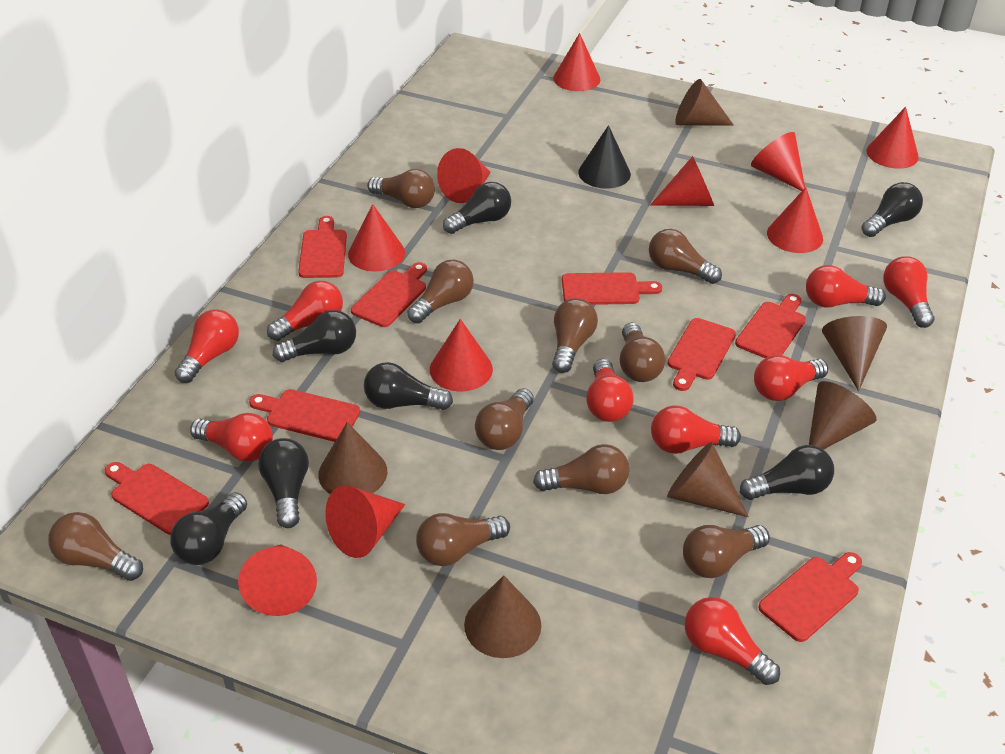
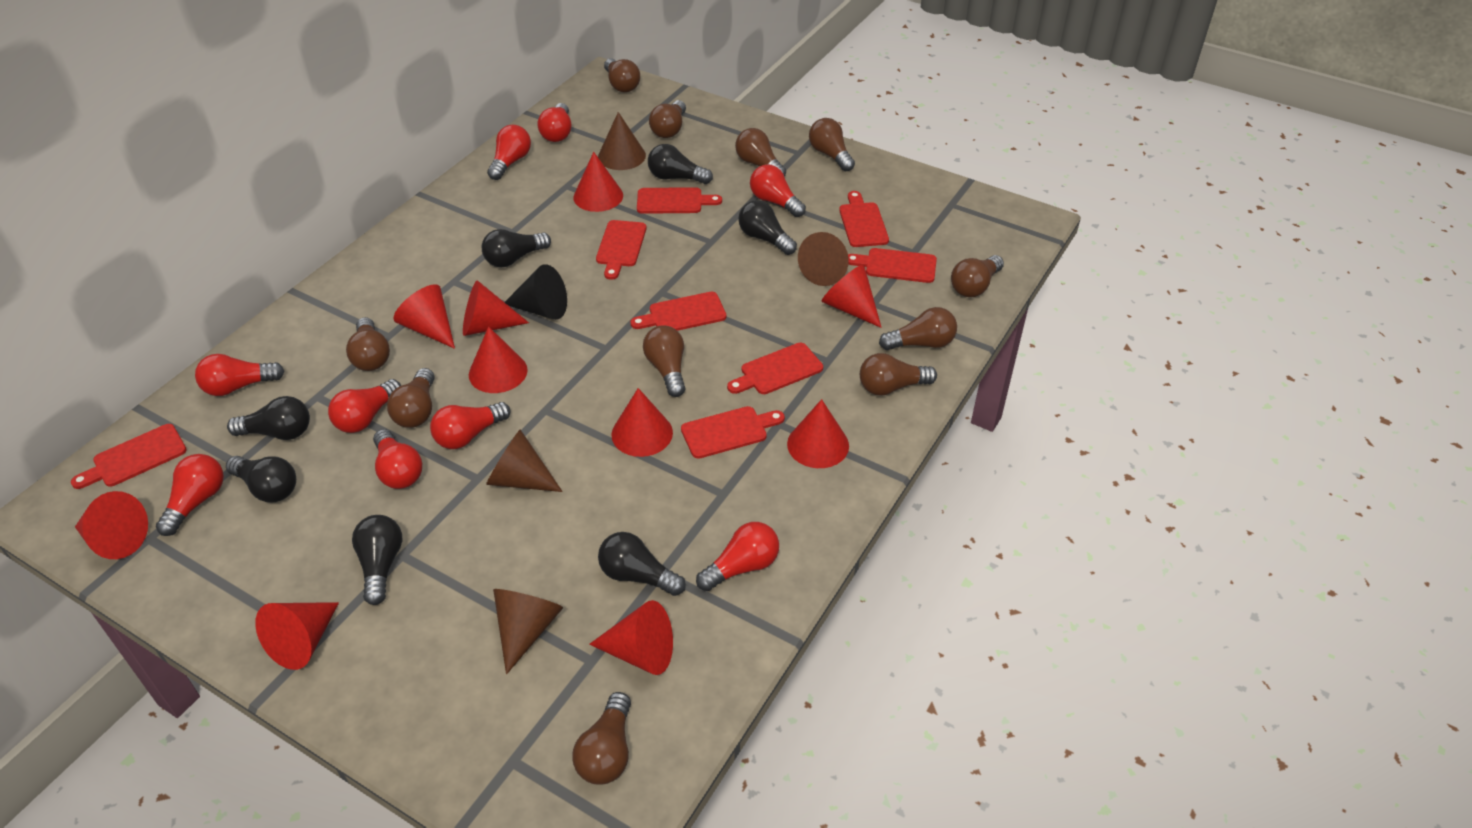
brown cone: 6 -> 4
brown light bulb: 10 -> 11

